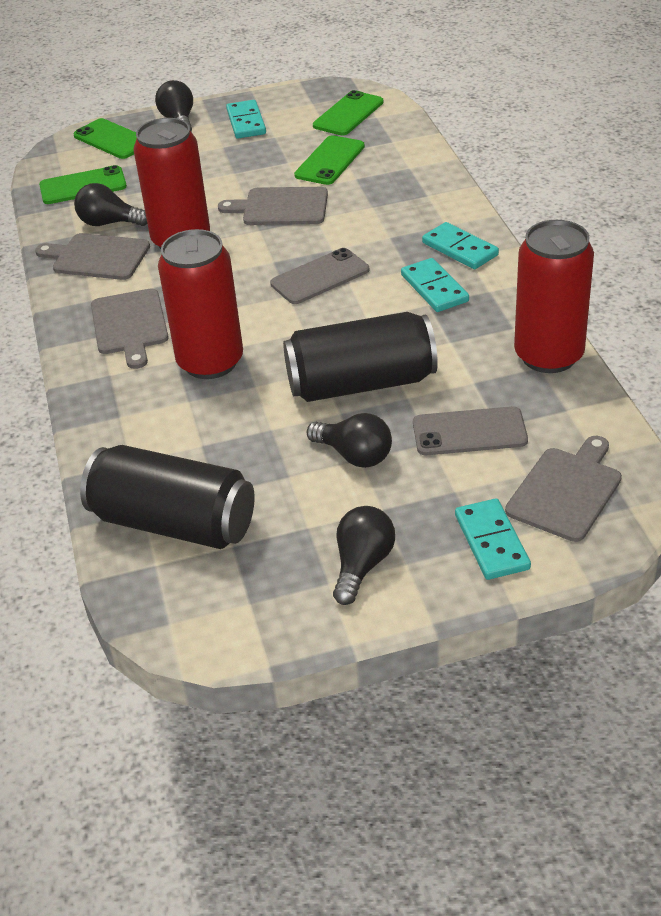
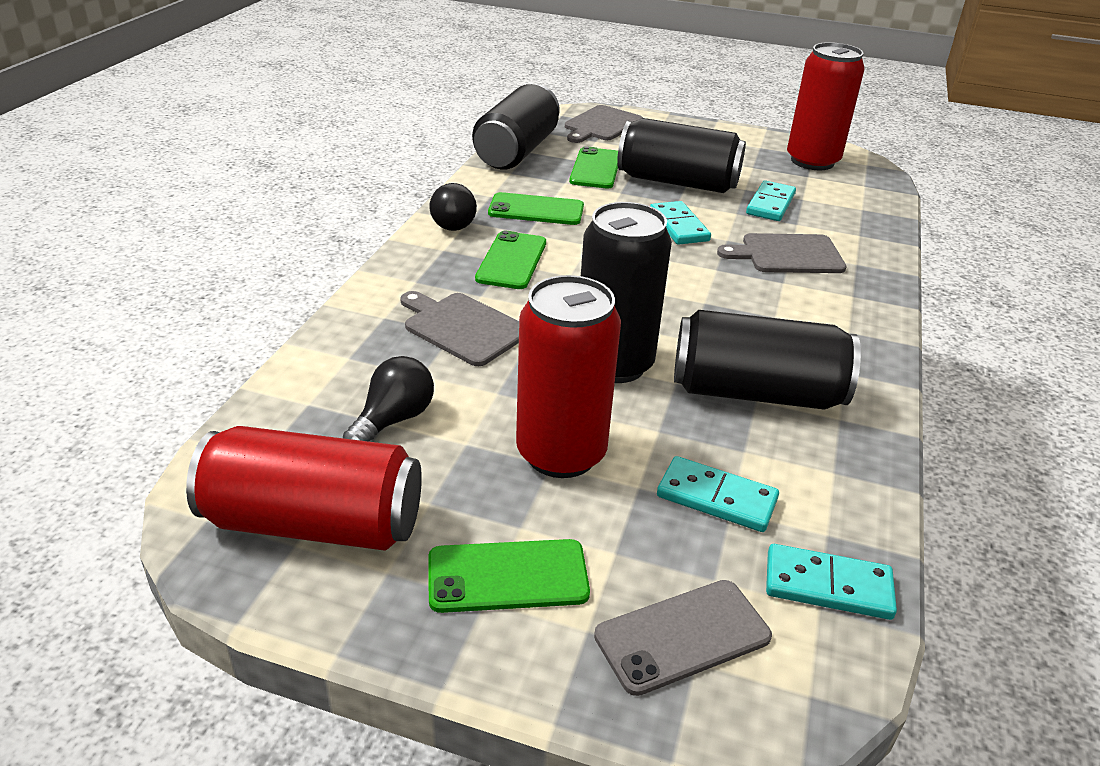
black can: 2 -> 4
black light bulb: 4 -> 2
grey cutting board: 4 -> 3
grey phone: 2 -> 1

